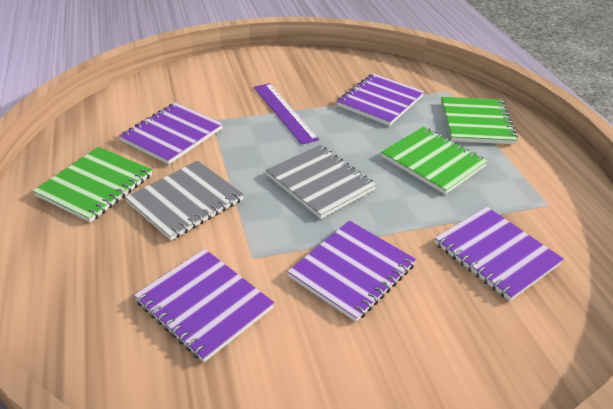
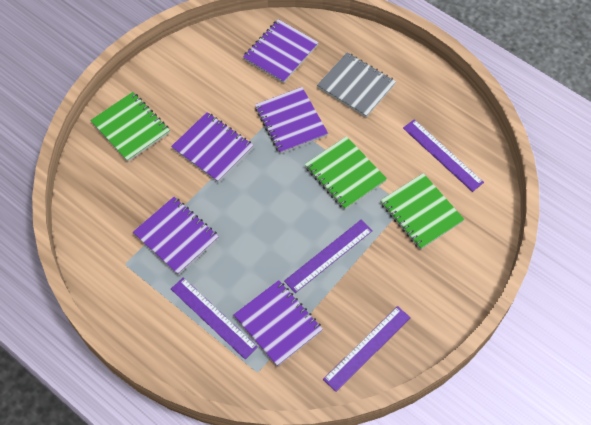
grey notebook: 2 -> 1
purple ruler: 1 -> 4

